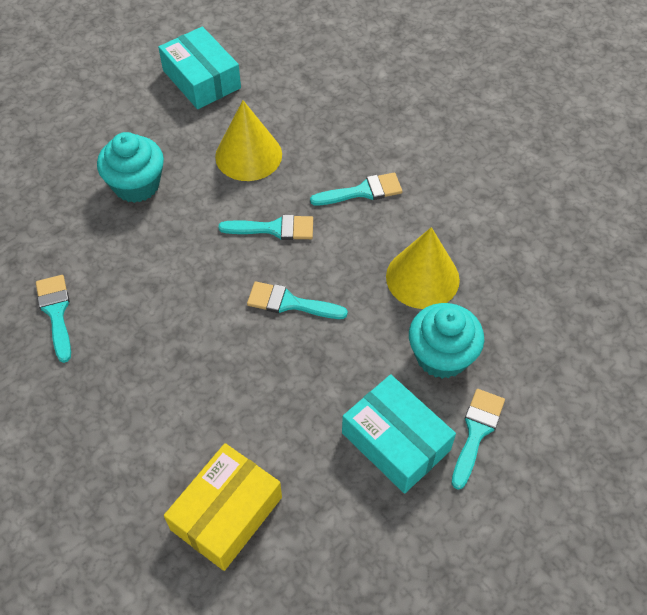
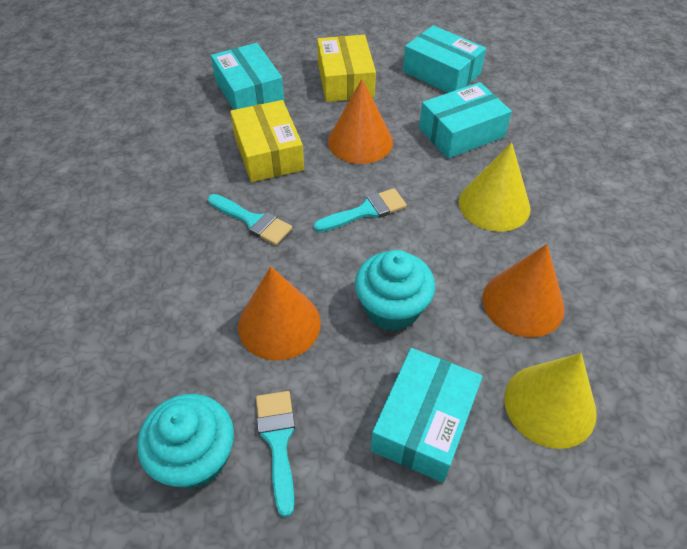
orange cone: 0 -> 3
turquoise box: 2 -> 4
turquoise brush: 5 -> 3
yellow box: 1 -> 2

